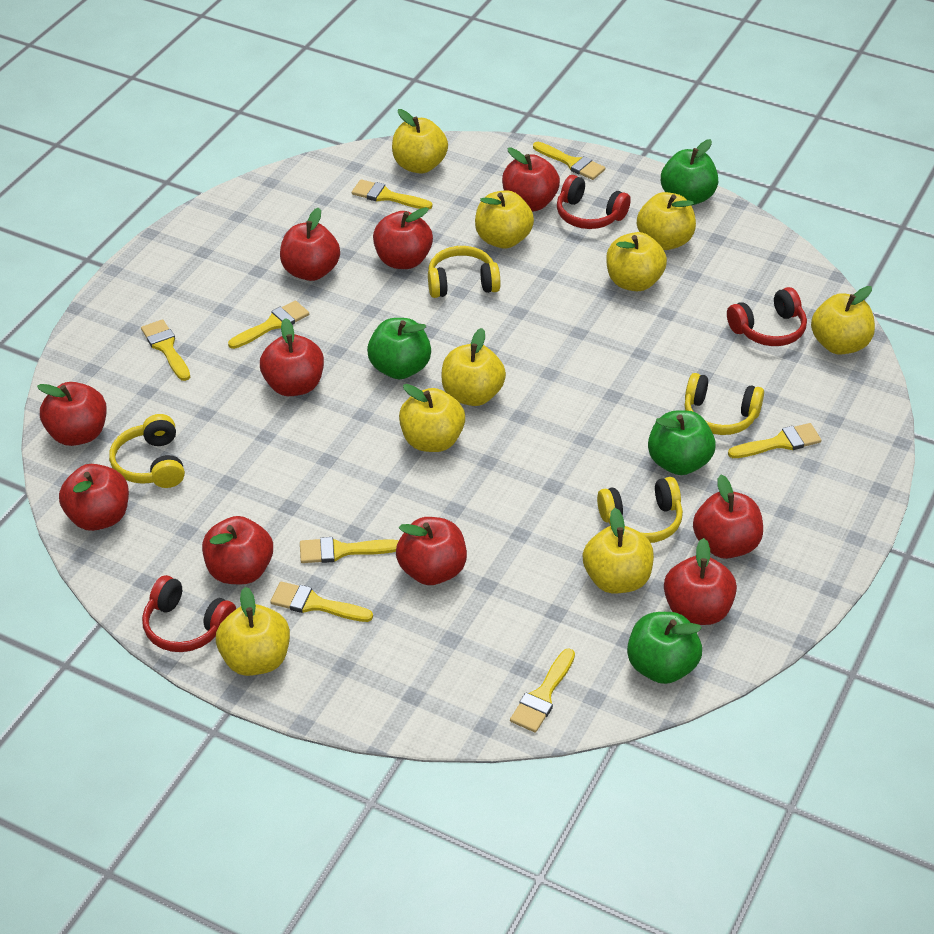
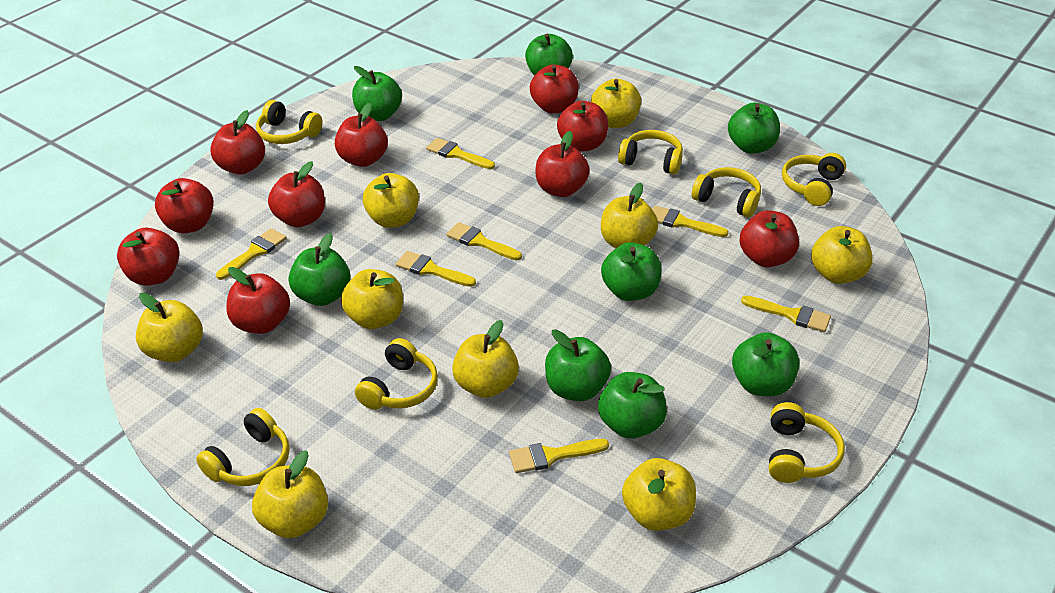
green apple: 4 -> 8
red headphones: 3 -> 0
yellow brush: 8 -> 7
yellow headphones: 4 -> 7

